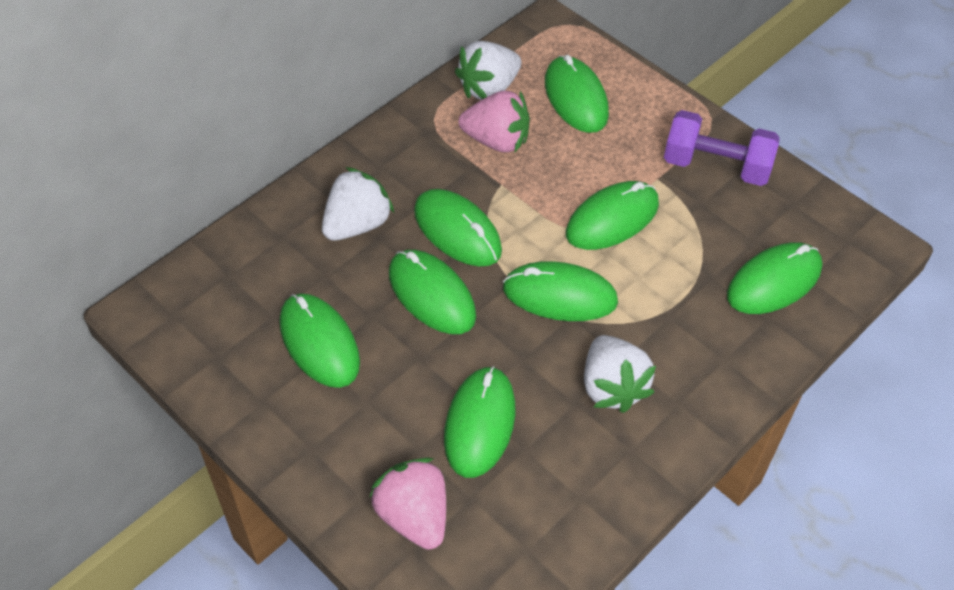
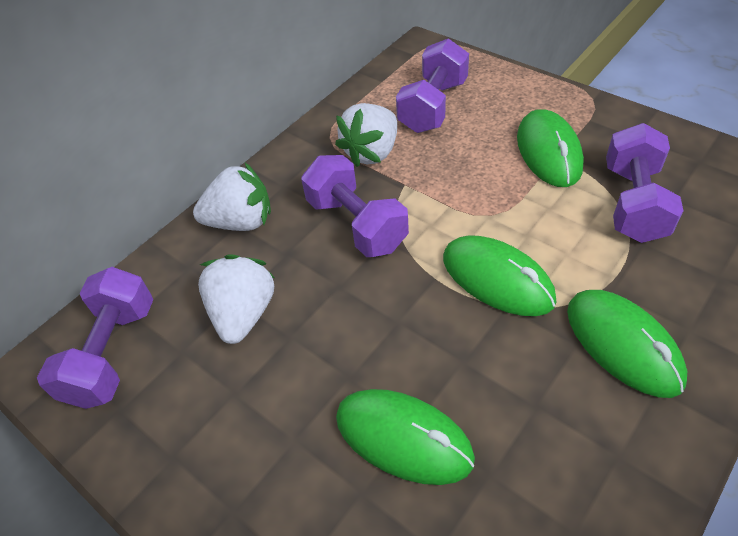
green mouse: 8 -> 4
pink strawberry: 2 -> 0
purple dumbbell: 1 -> 4

